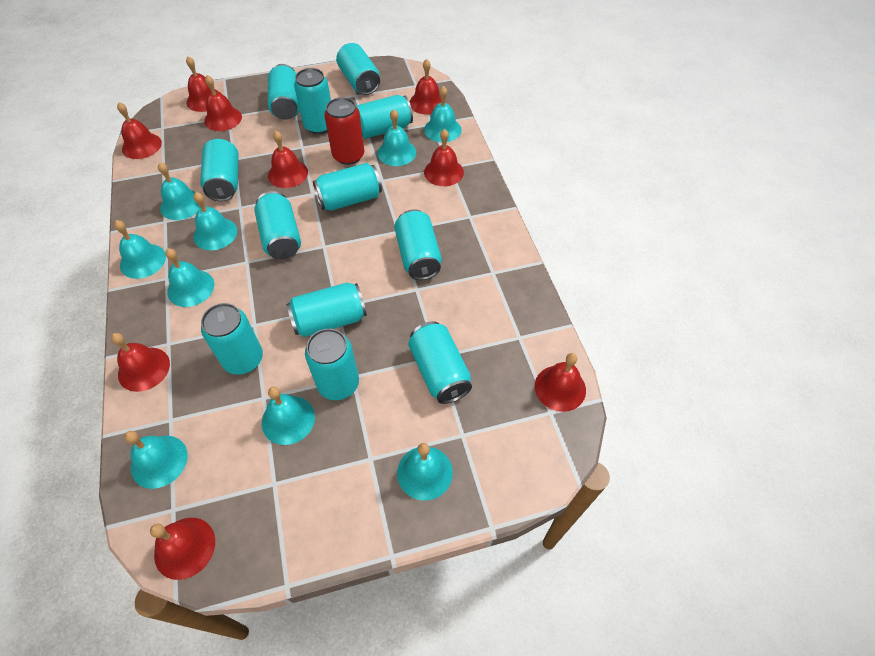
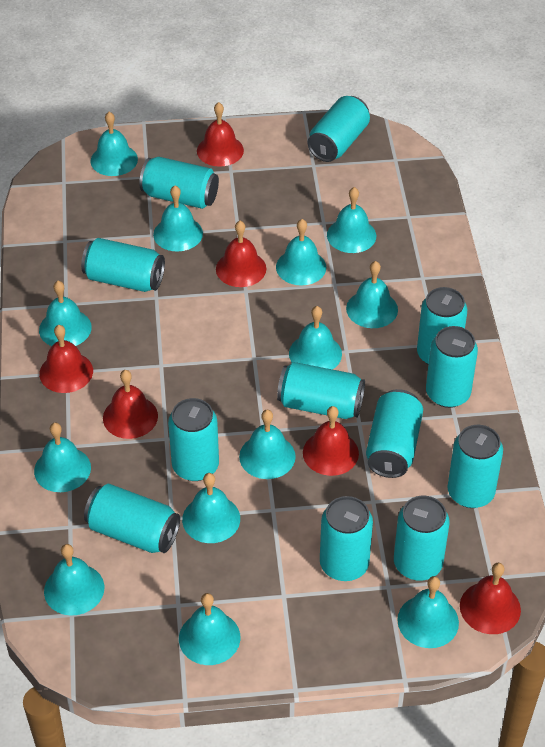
red bell: 9 -> 6
red can: 1 -> 0
turquoise bell: 9 -> 13

